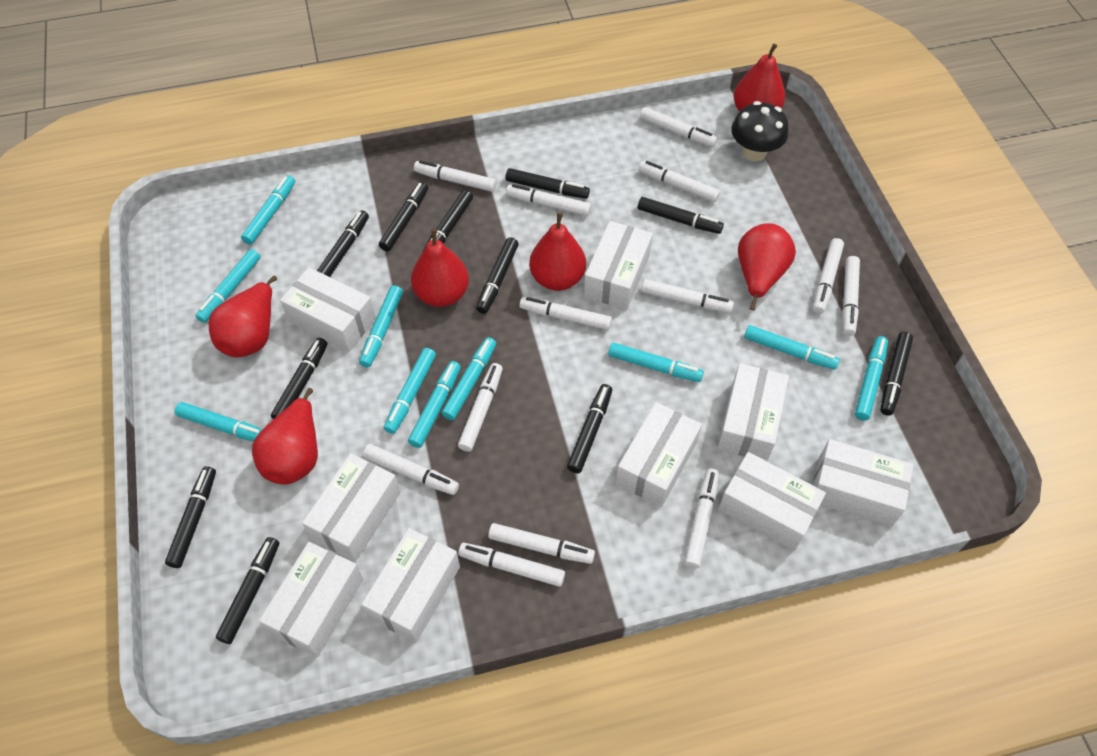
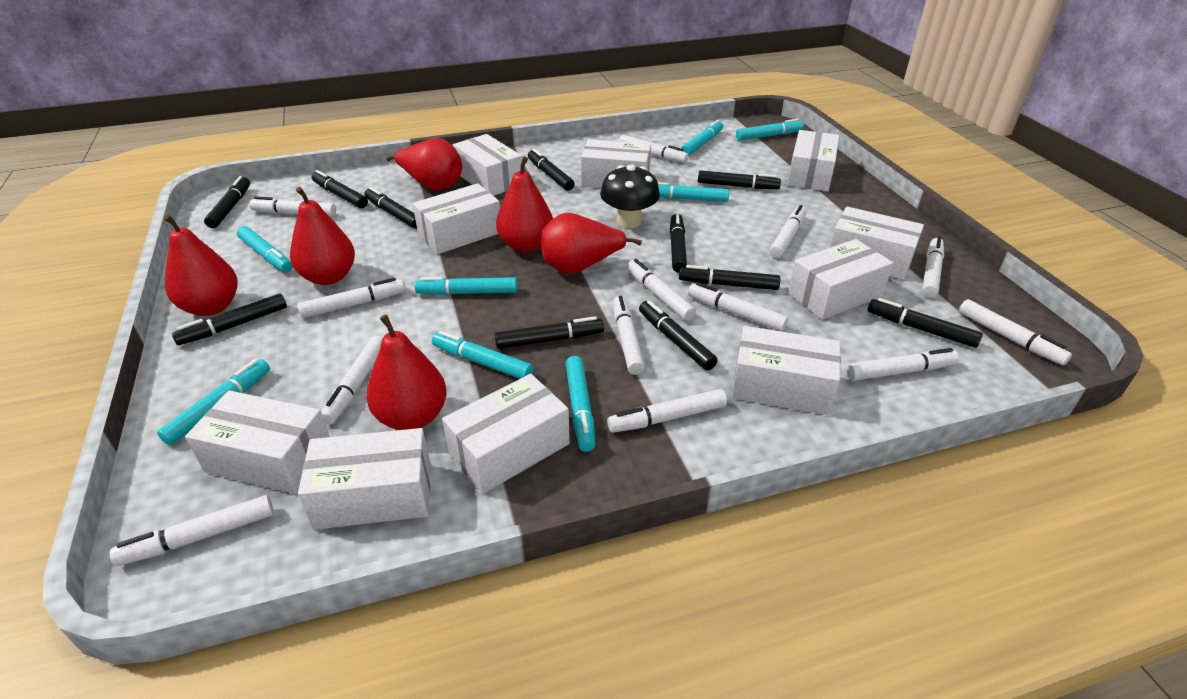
turquoise marker: 10 -> 8
white box: 9 -> 10

